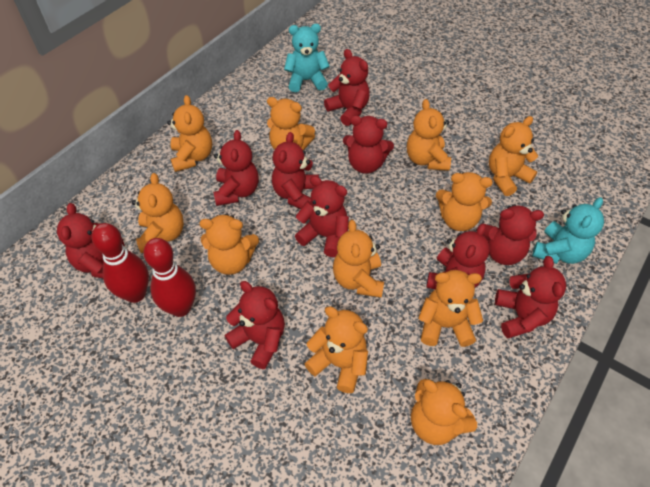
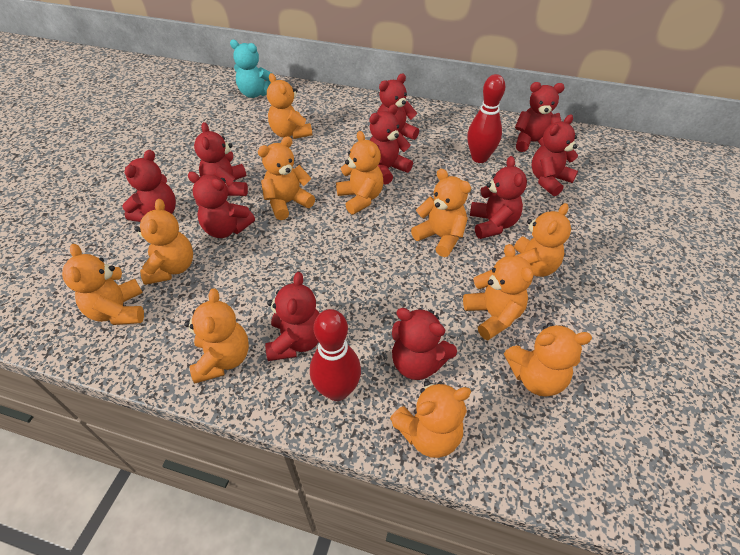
turquoise teddy bear: 2 -> 1

